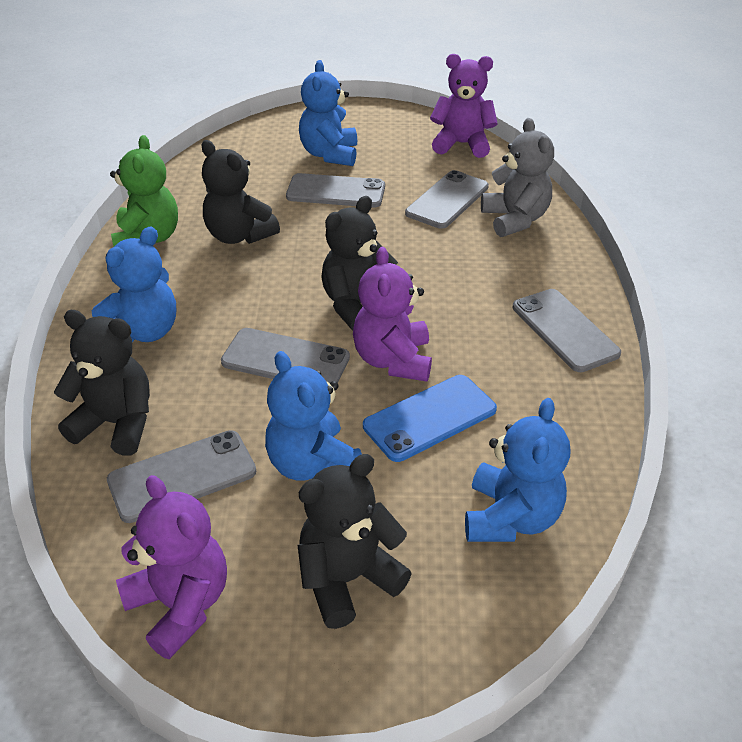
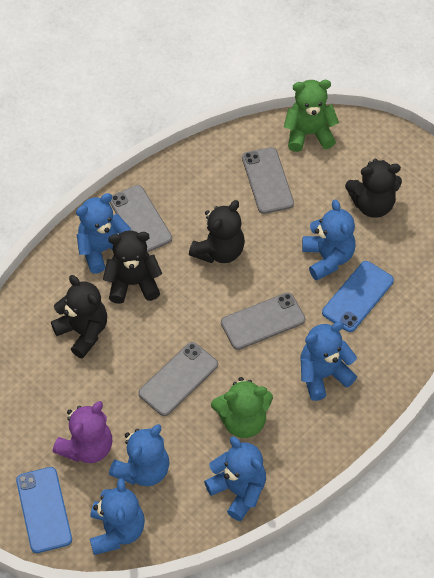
blue phone: 1 -> 2
blue teddy bear: 4 -> 6
green teddy bear: 1 -> 2
grey phone: 5 -> 4
grey teddy bear: 1 -> 0
purple teddy bear: 3 -> 1

